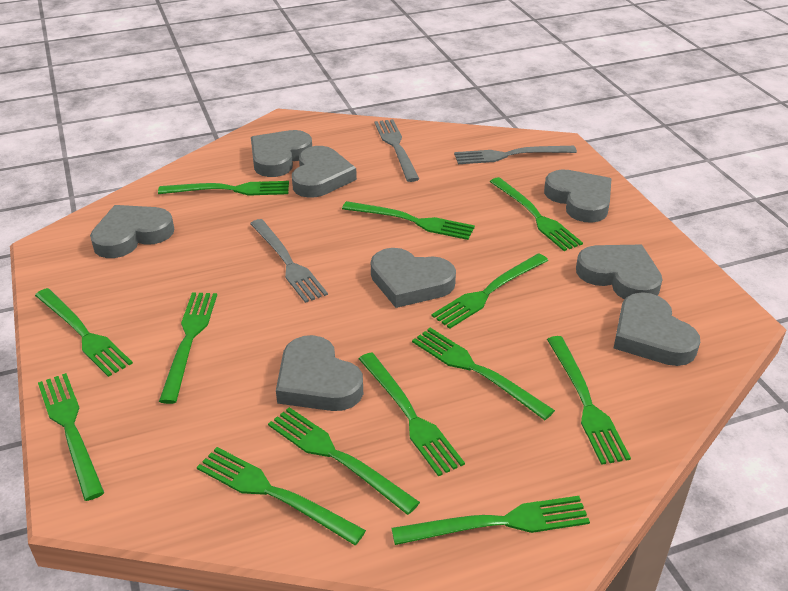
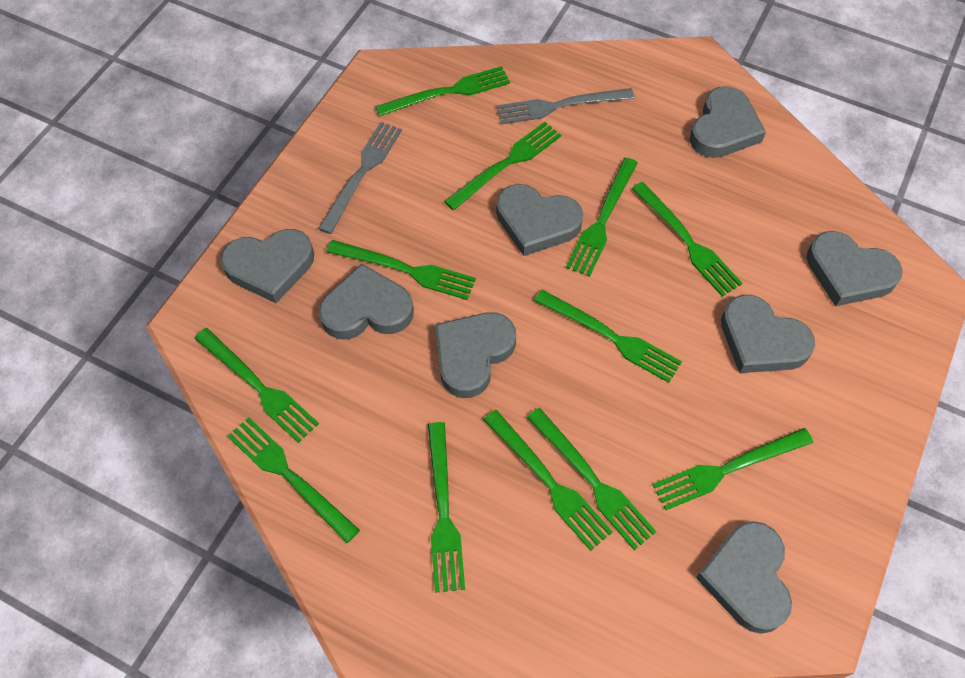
green fork: 13 -> 12
grey fork: 3 -> 2

